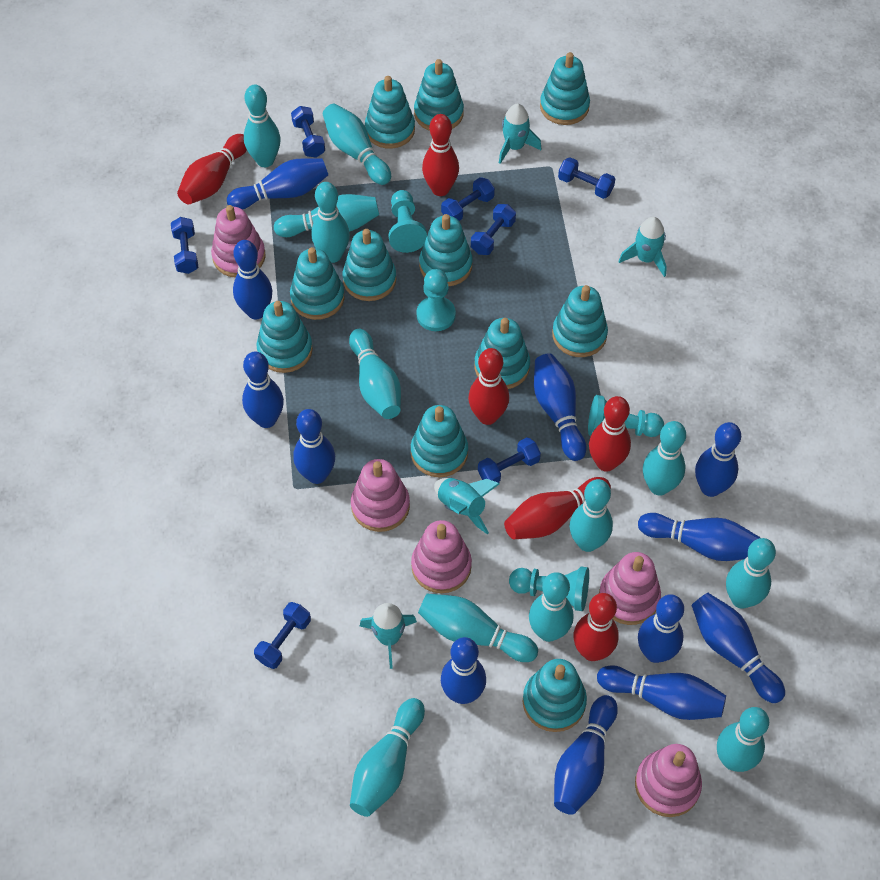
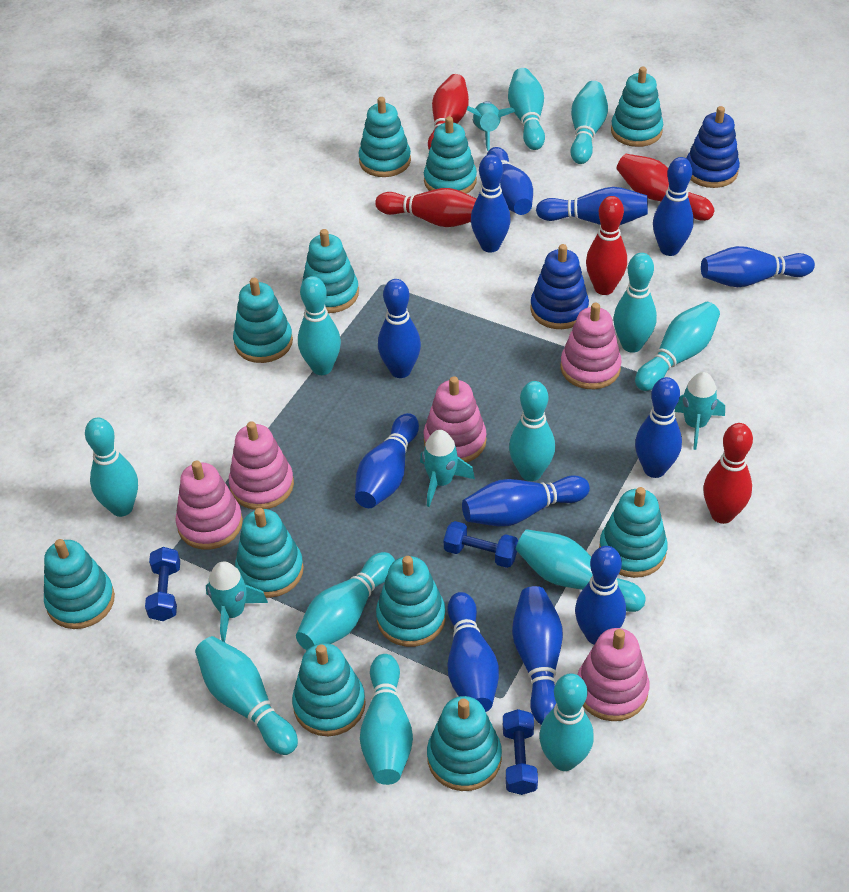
blue dumbbell: 7 -> 3
blue stacking toy: 0 -> 2
red bowling pin: 6 -> 5
turquoise pawn: 4 -> 0

